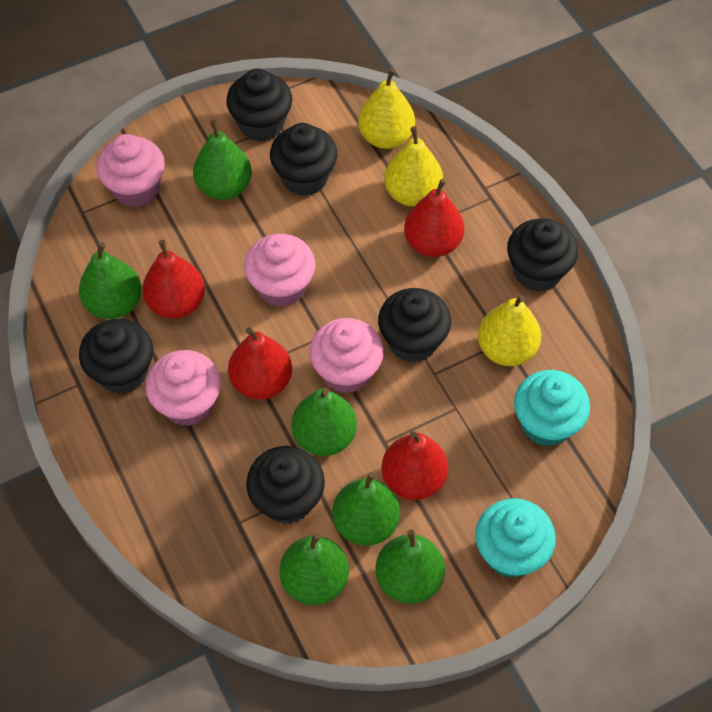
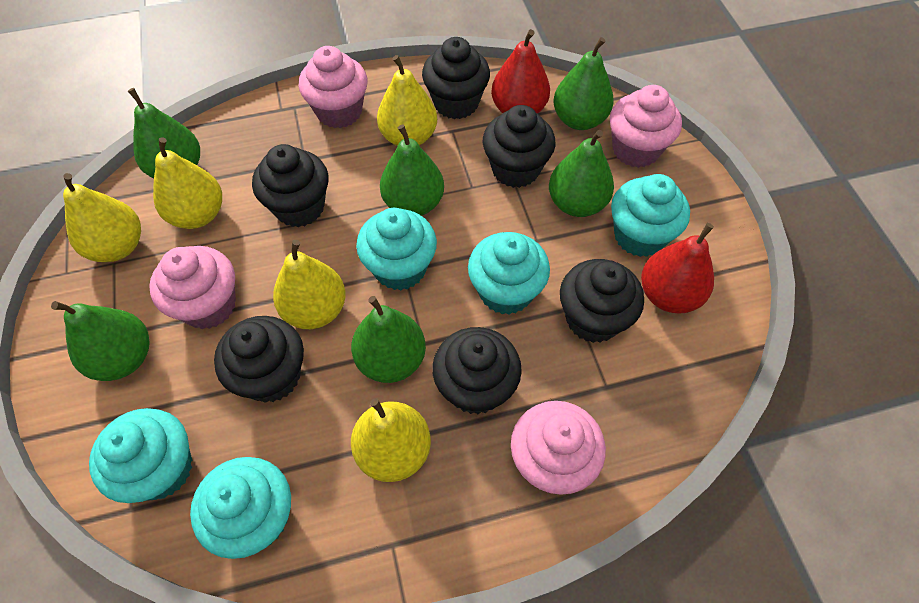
red pear: 4 -> 2
turquoise cupcake: 2 -> 5
yellow pear: 3 -> 5

